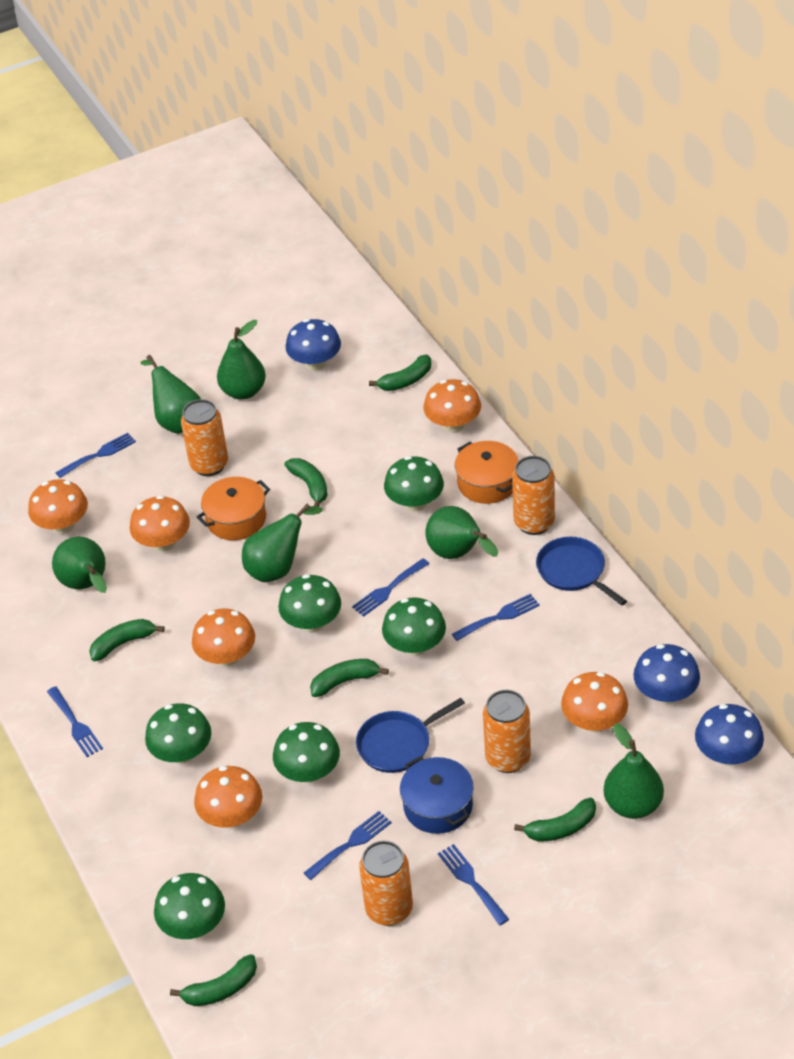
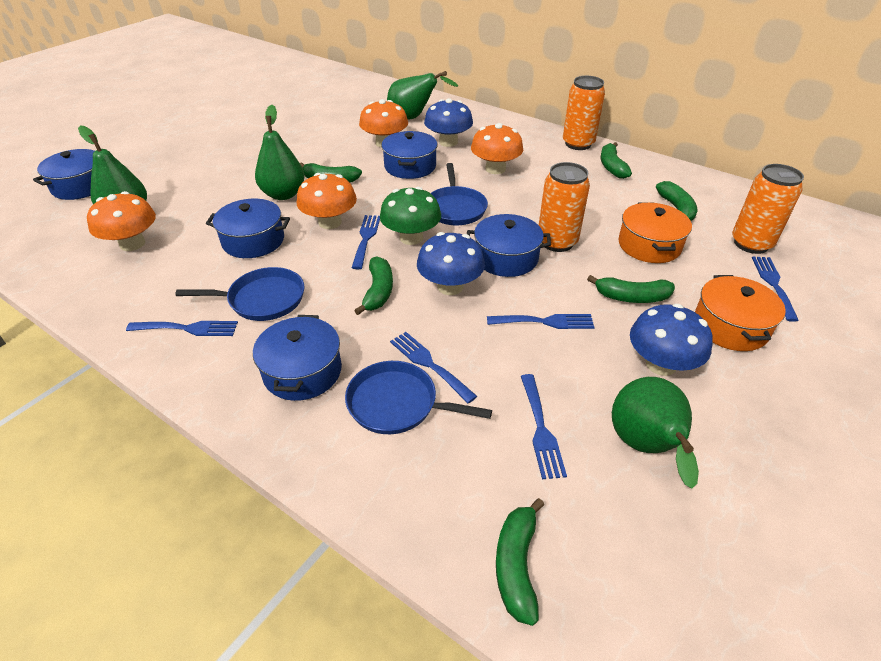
blue pan: 2 -> 3
blue pot: 1 -> 5
green mushroom: 6 -> 1
green pear: 6 -> 4
orange can: 4 -> 3
orange mushroom: 6 -> 4

